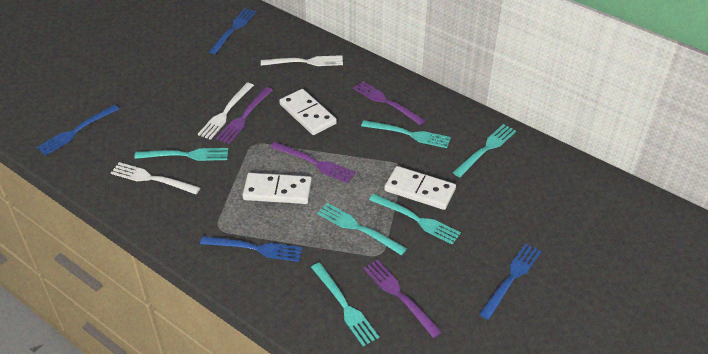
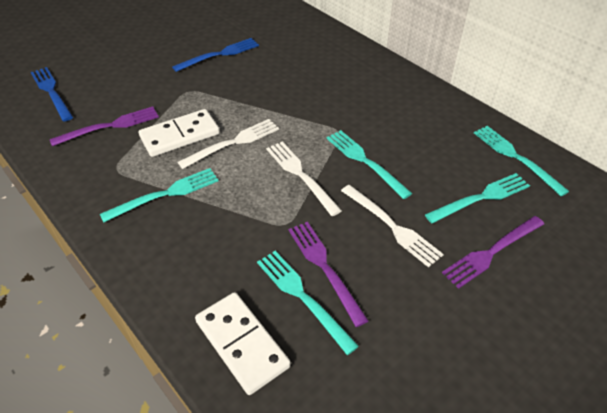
blue fork: 4 -> 2
purple fork: 4 -> 3
turquoise fork: 6 -> 5
white domino: 3 -> 2

